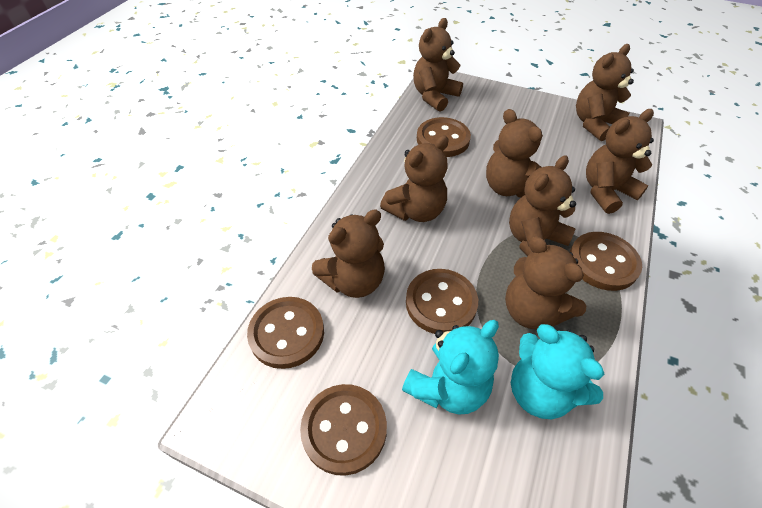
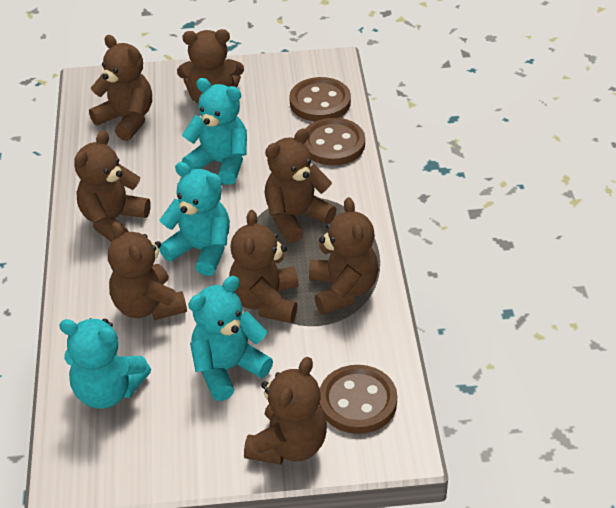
brown button: 5 -> 3
turquoise teddy bear: 2 -> 4

